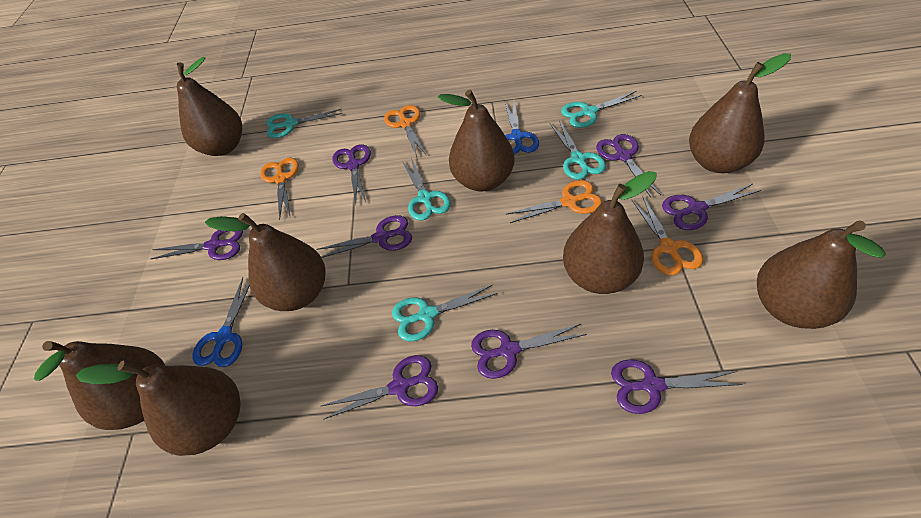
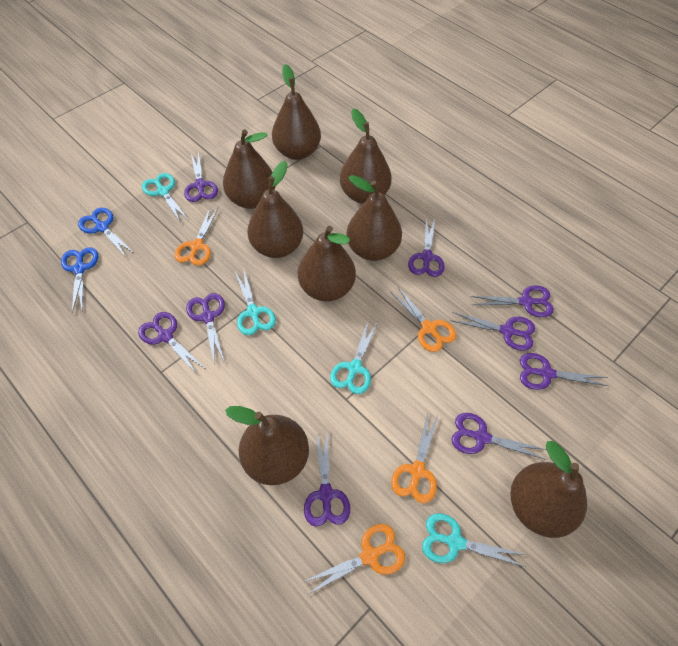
purple scissors: 8 -> 9
turquoise scissors: 5 -> 4

